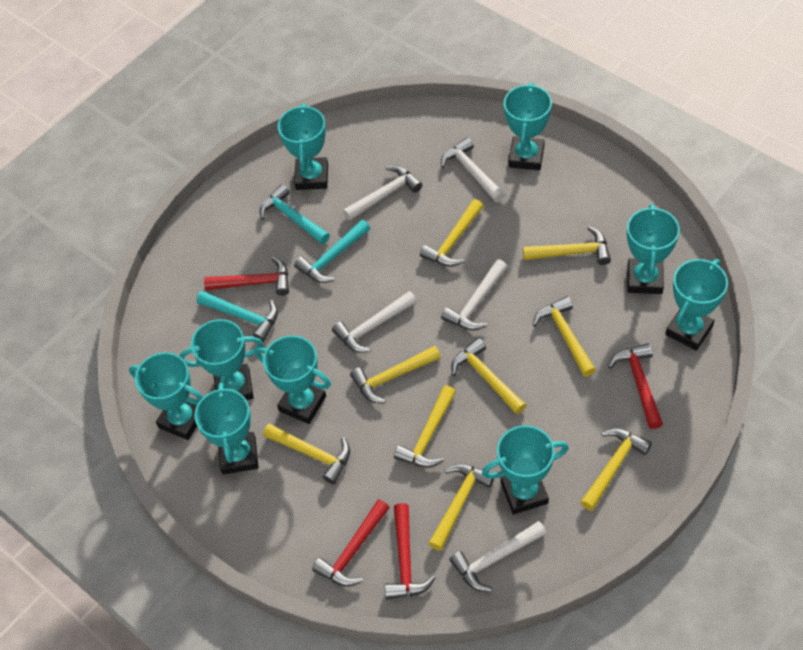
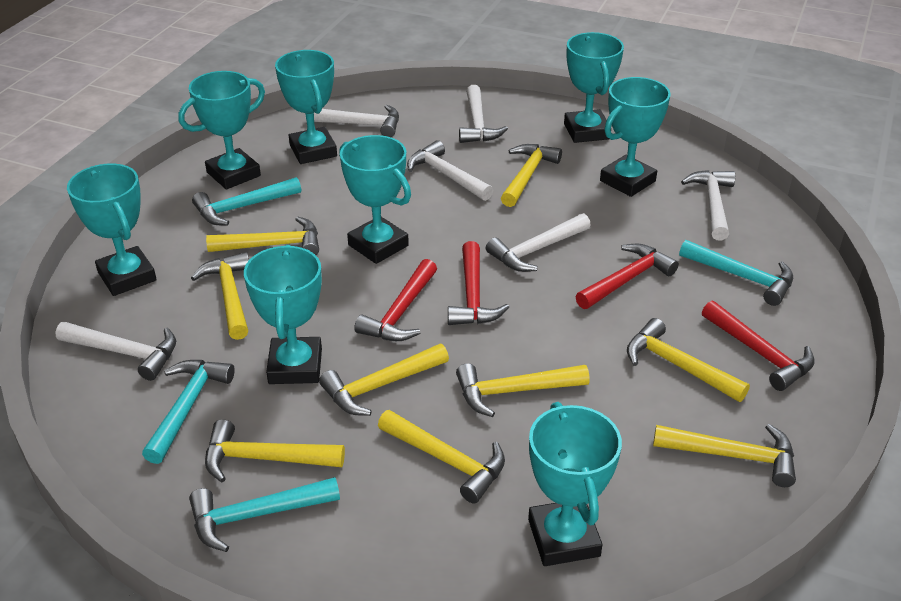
turquoise hammer: 3 -> 4
turquoise trophy: 9 -> 8
white hammer: 5 -> 6

